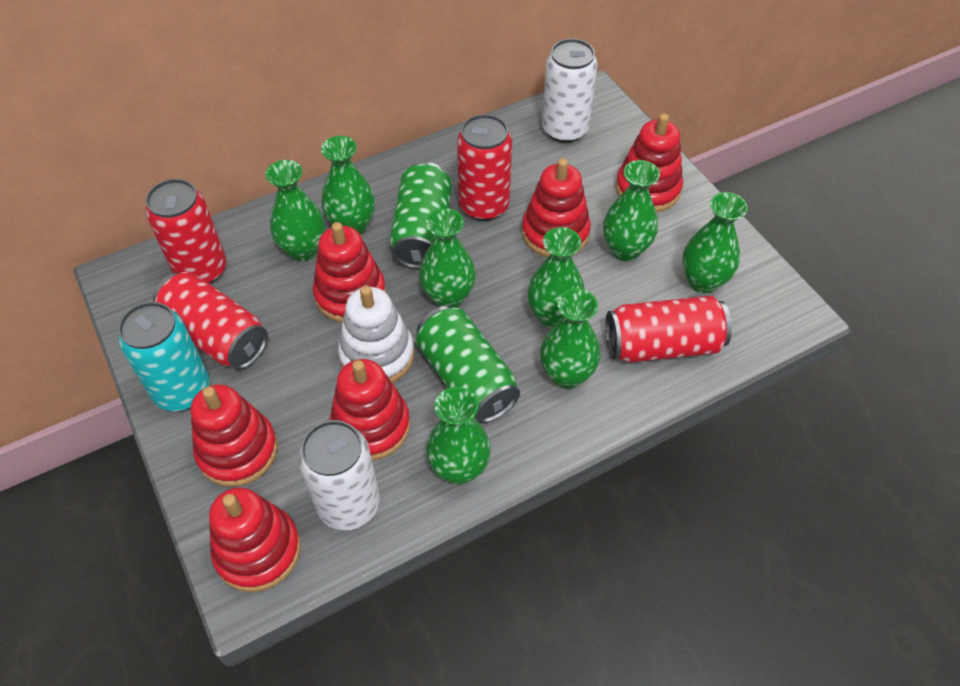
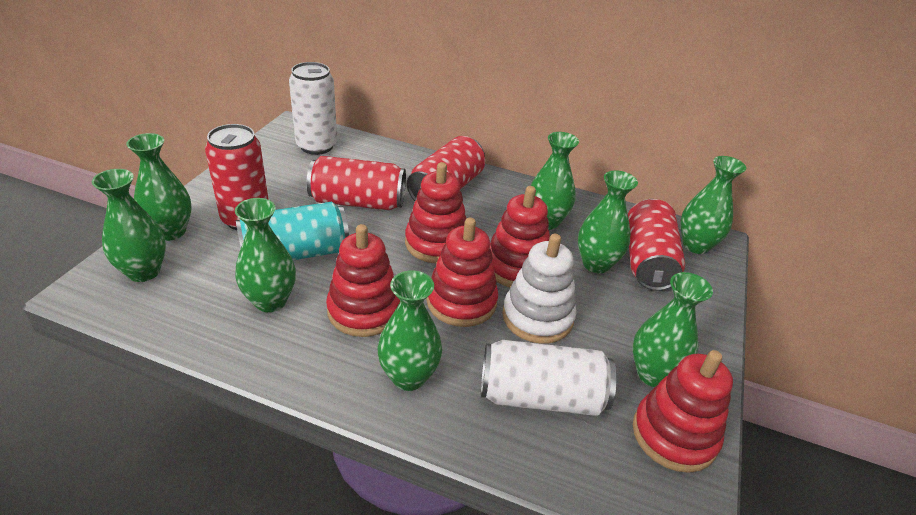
green can: 2 -> 0
red stacking toy: 6 -> 5

